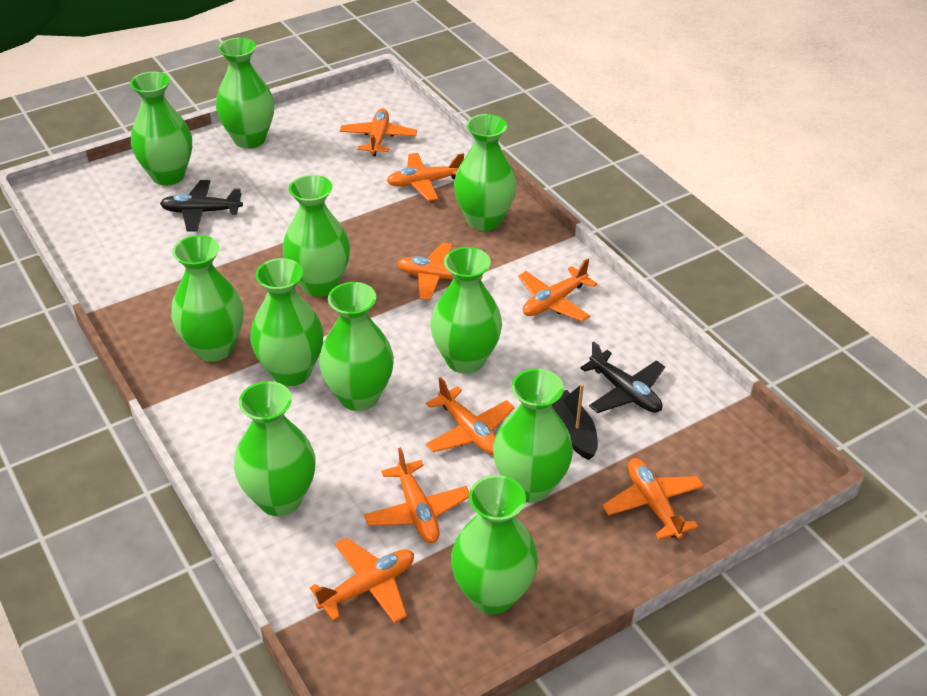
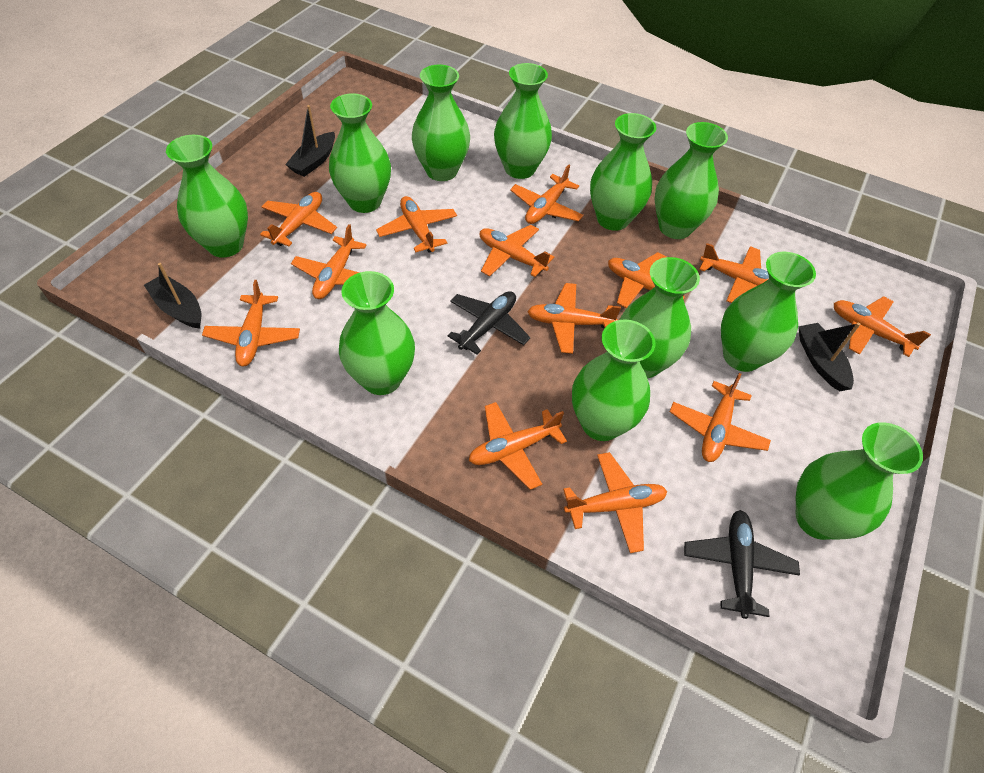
black boat: 1 -> 3
orange plane: 8 -> 13

